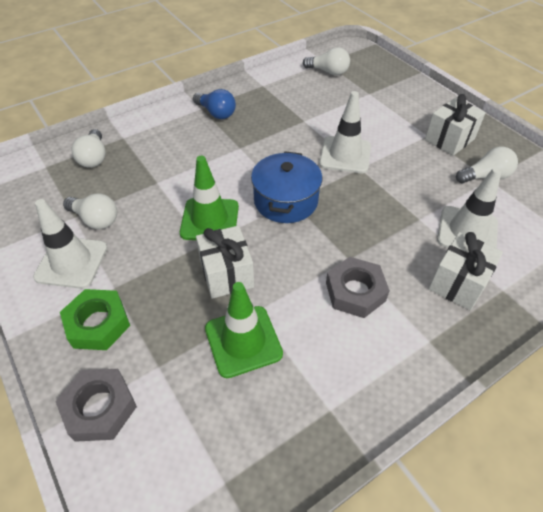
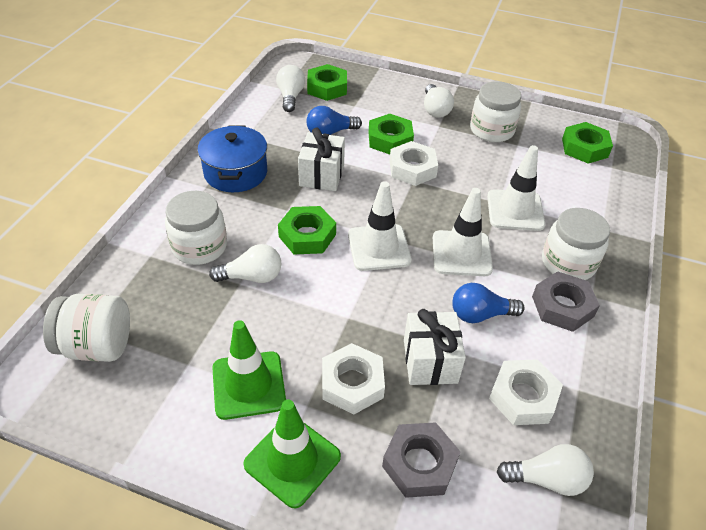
blue light bulb: 1 -> 2
green nut: 1 -> 4
white gift: 3 -> 2
white jar: 0 -> 4
white nut: 0 -> 3

